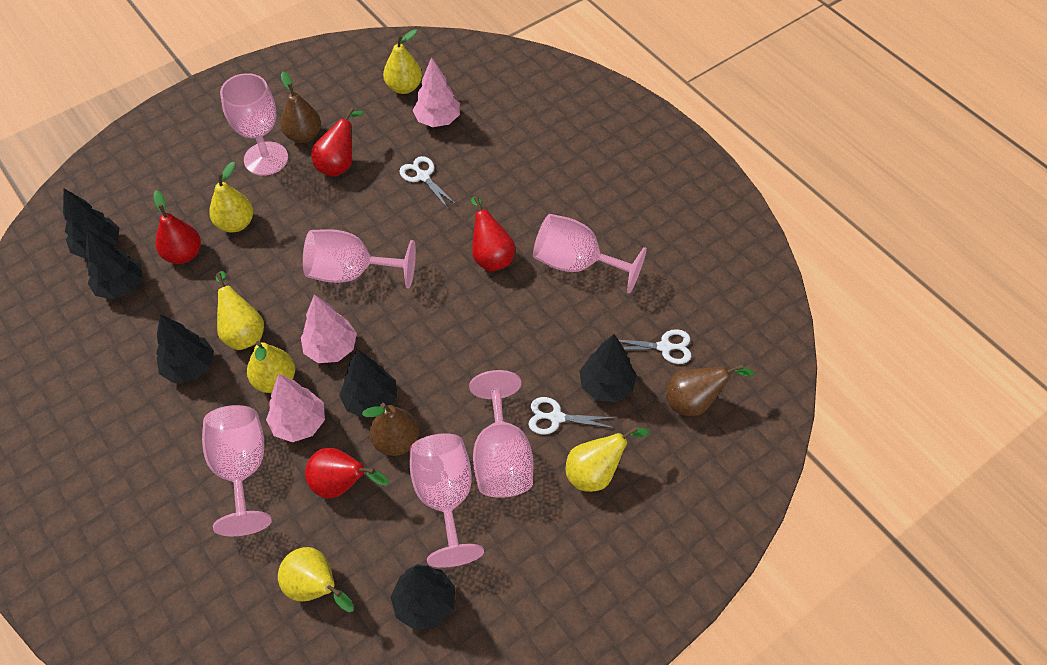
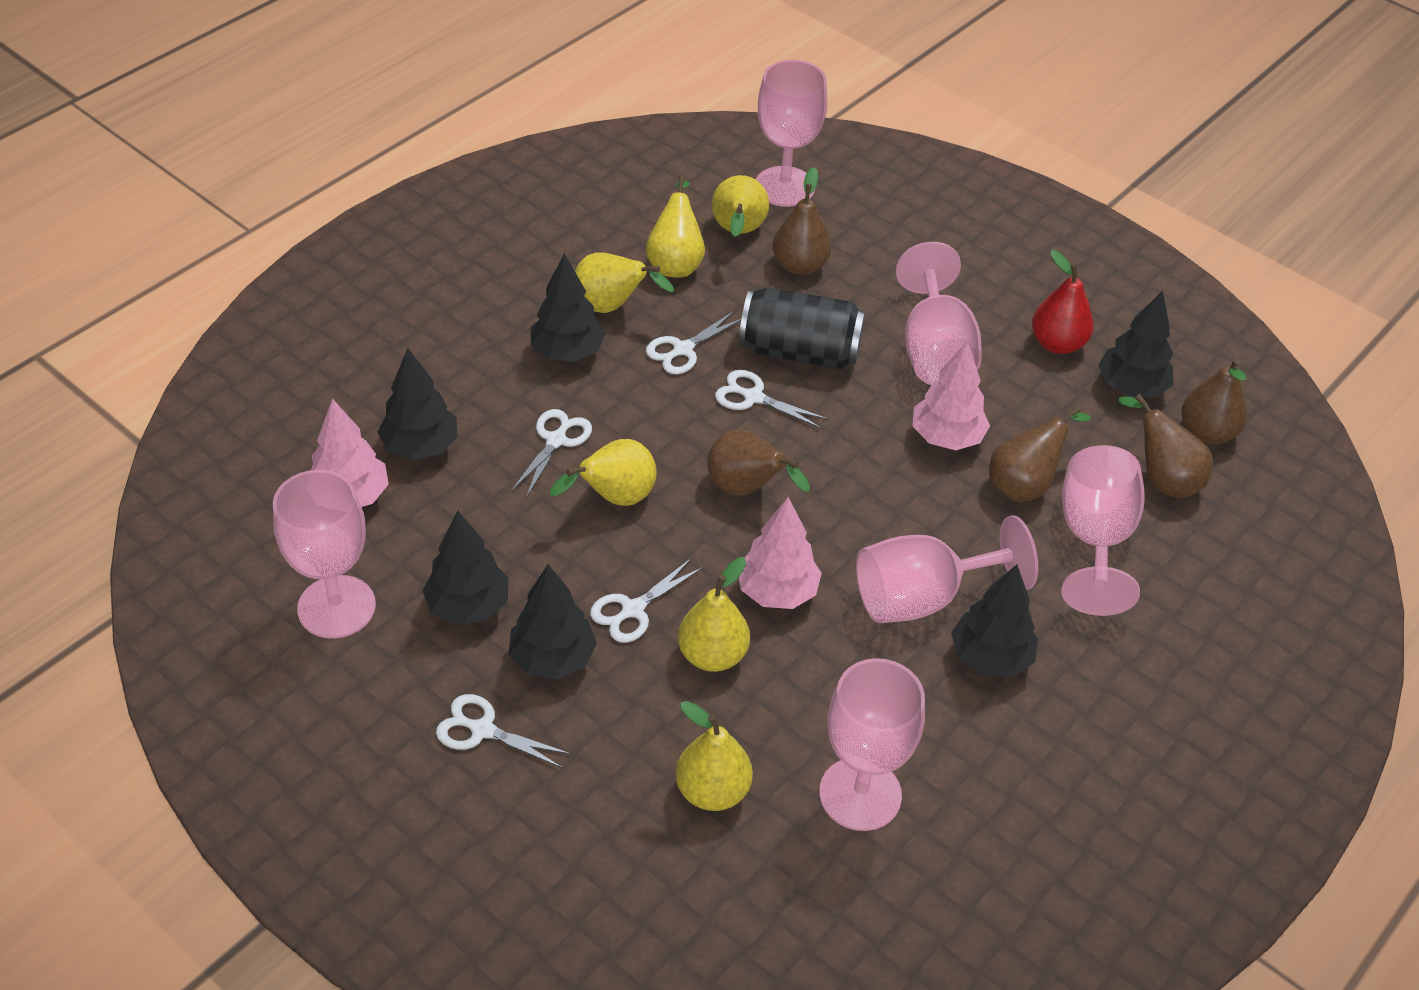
black can: 0 -> 1
brown pear: 3 -> 5
red pear: 4 -> 1
white scissors: 3 -> 5

